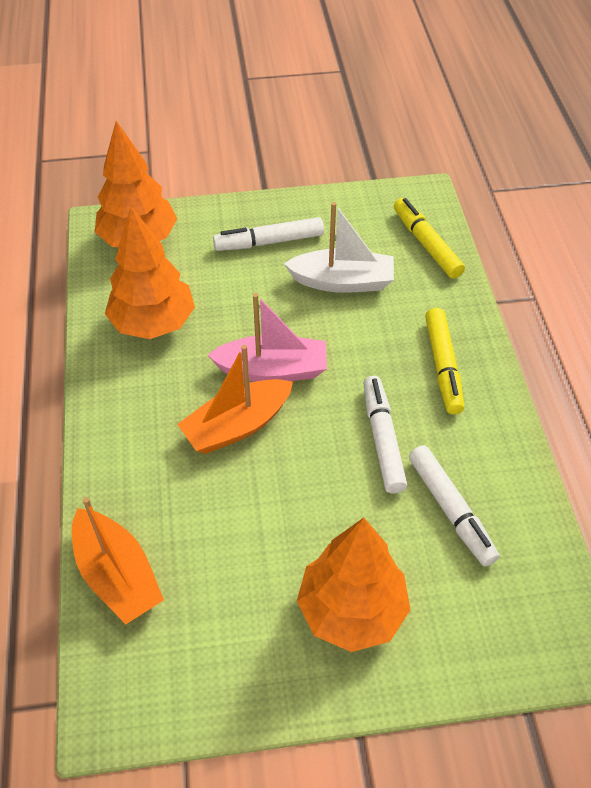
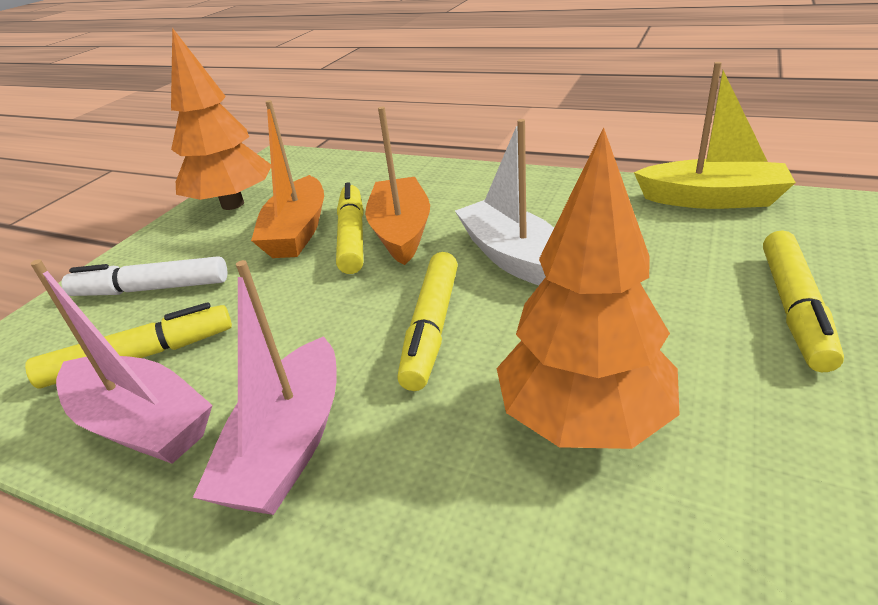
orange tree: 3 -> 2
pink boat: 1 -> 2
white marker: 3 -> 1
yellow boat: 0 -> 1
yellow marker: 2 -> 4

